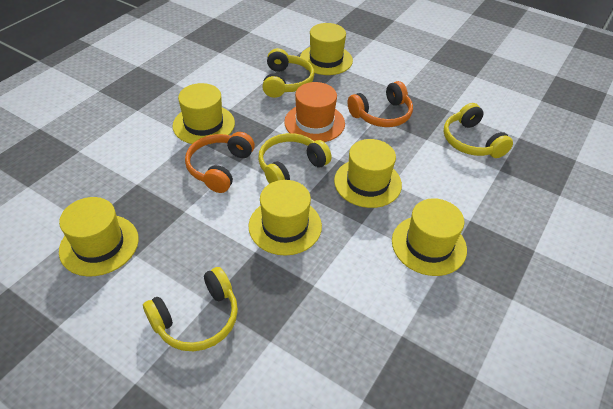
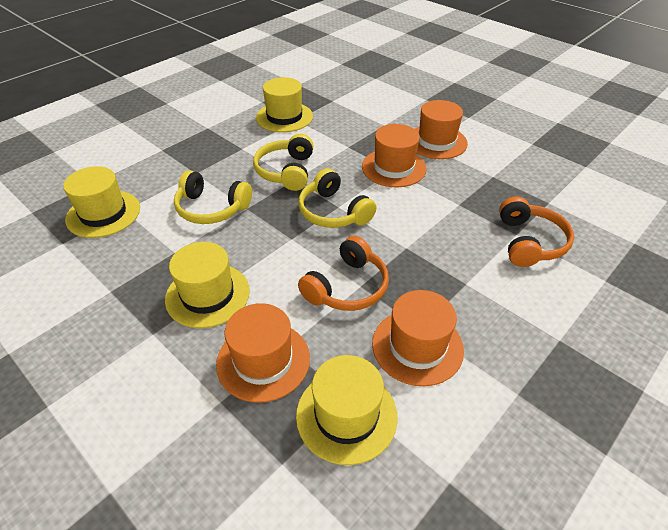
orange hat: 1 -> 4
yellow hat: 6 -> 4
yellow headphones: 4 -> 3

